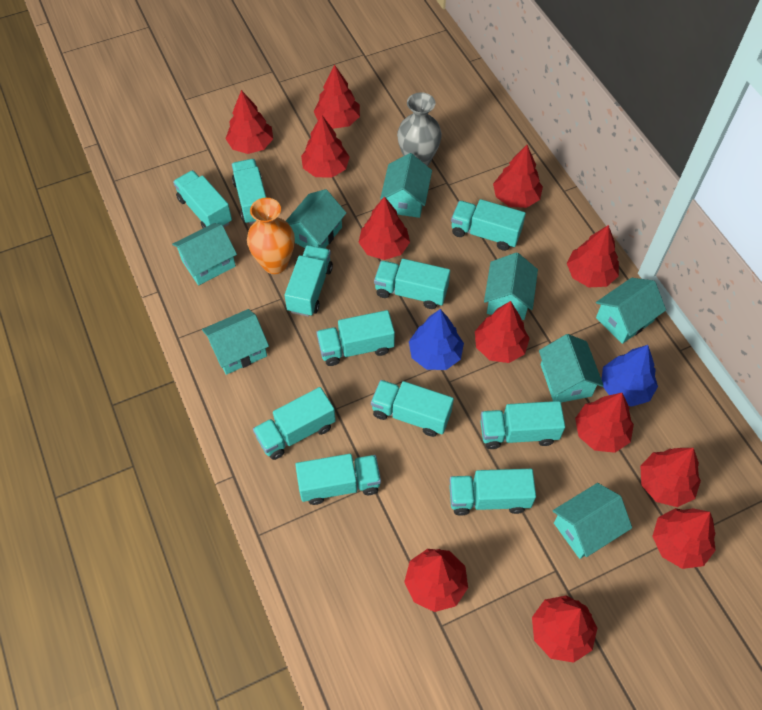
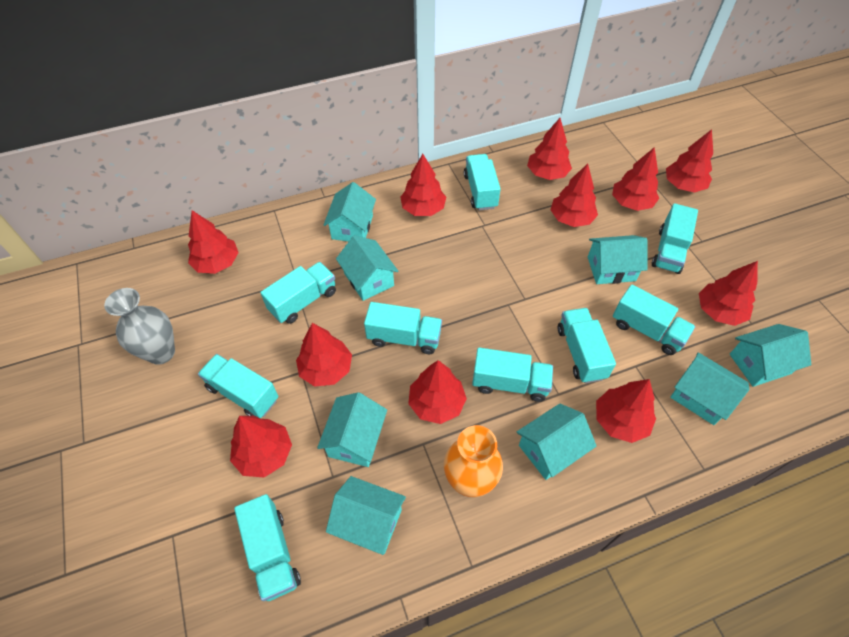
blue tree: 2 -> 0
red tree: 12 -> 11
turquoise truck: 11 -> 9

